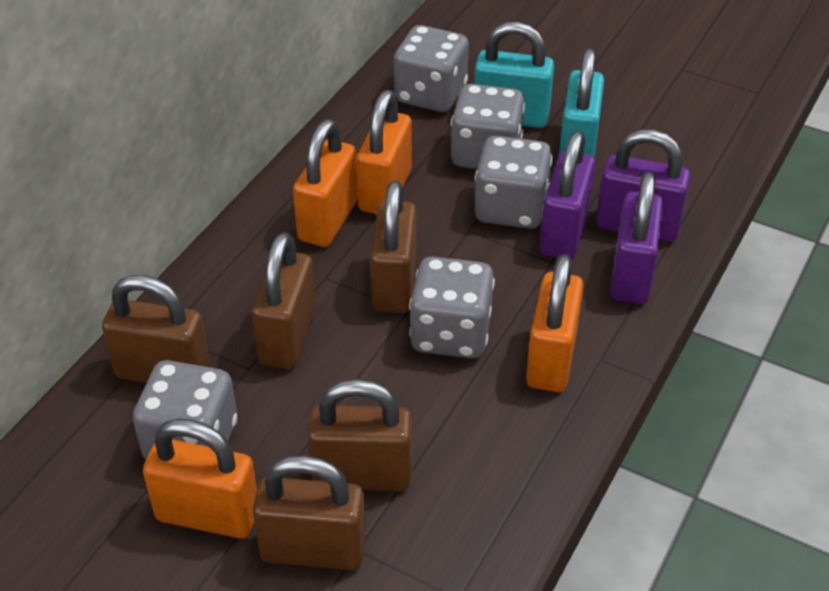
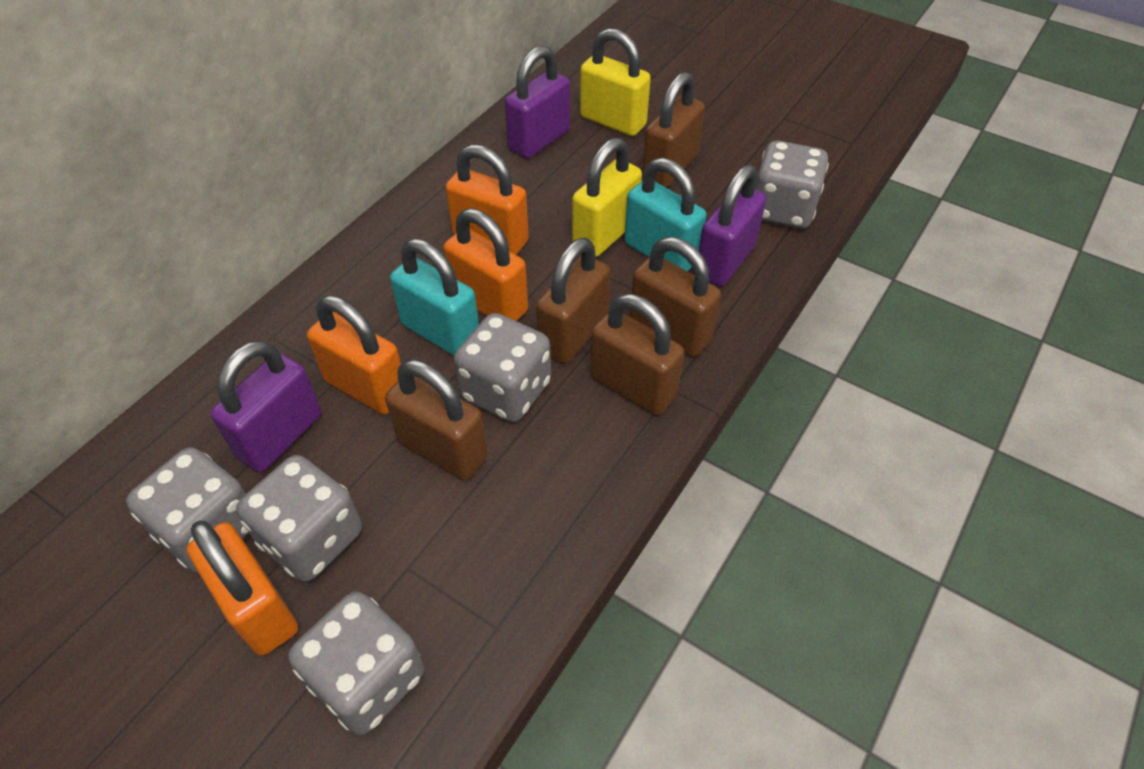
yellow padlock: 0 -> 2

